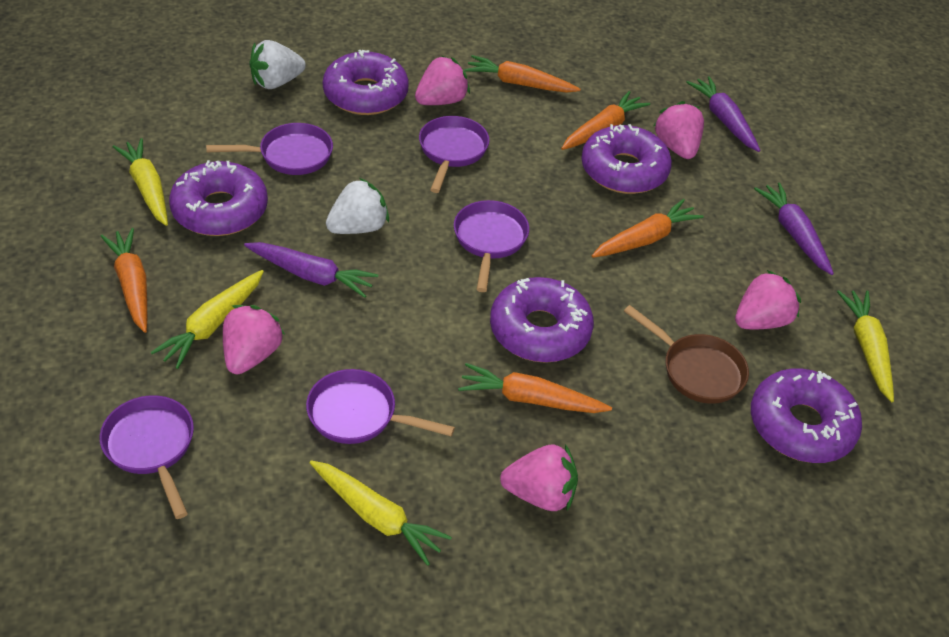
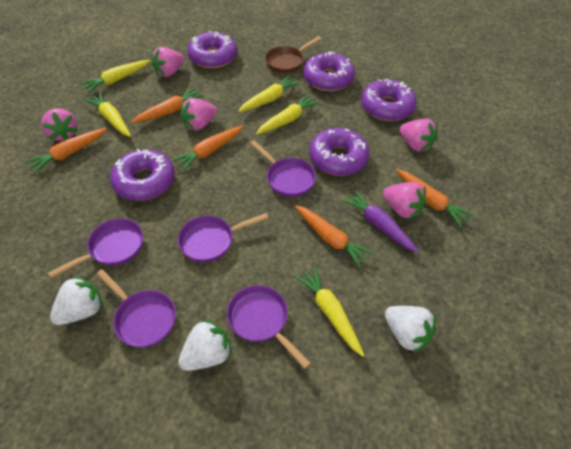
purple carrot: 3 -> 1
white strawberry: 2 -> 3
yellow carrot: 4 -> 5

